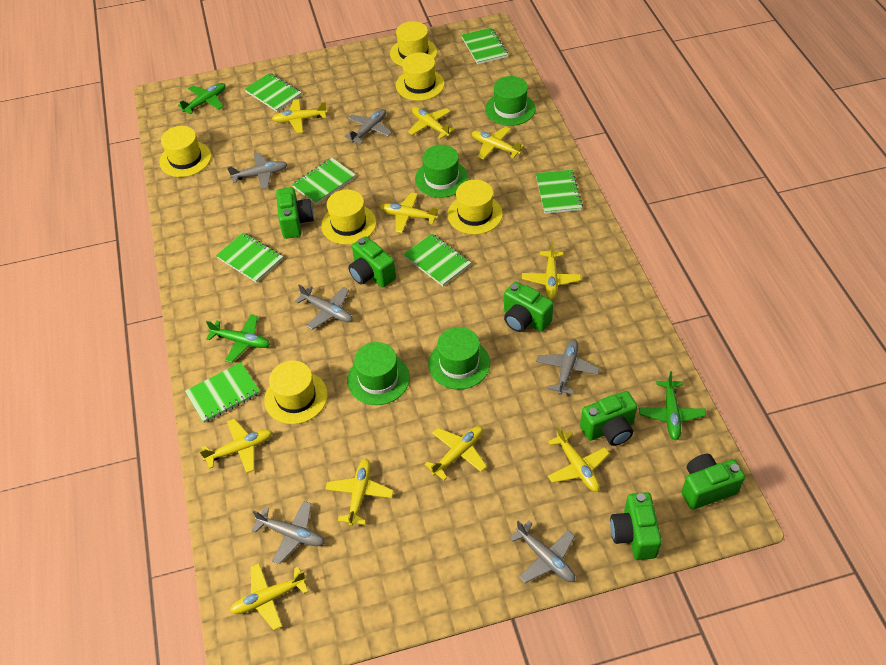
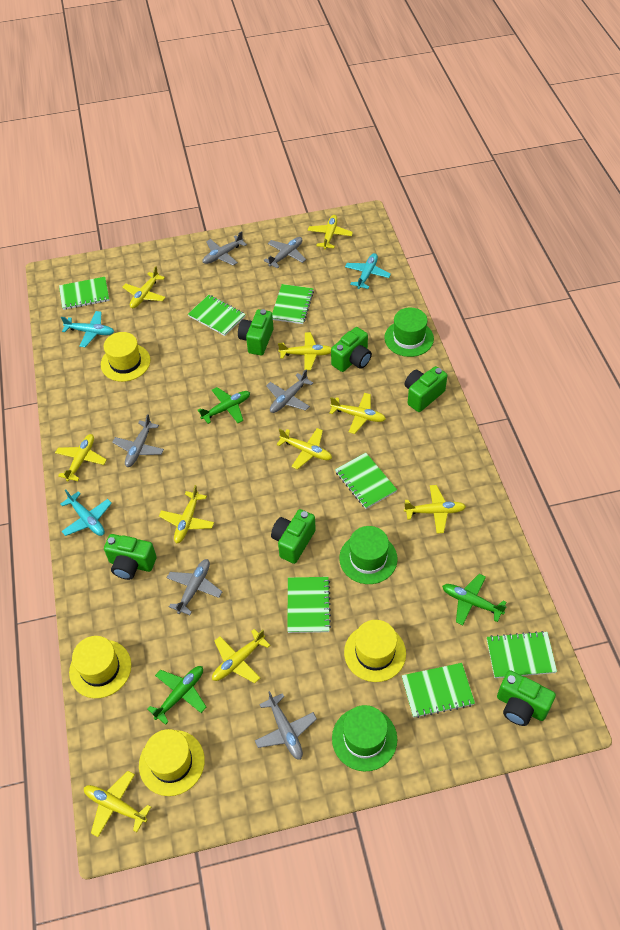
green hat: 4 -> 3
turquoise plane: 0 -> 3
yellow hat: 6 -> 4

